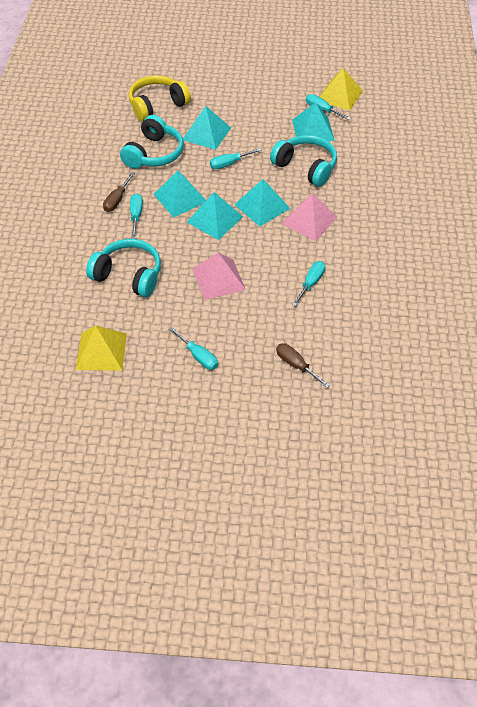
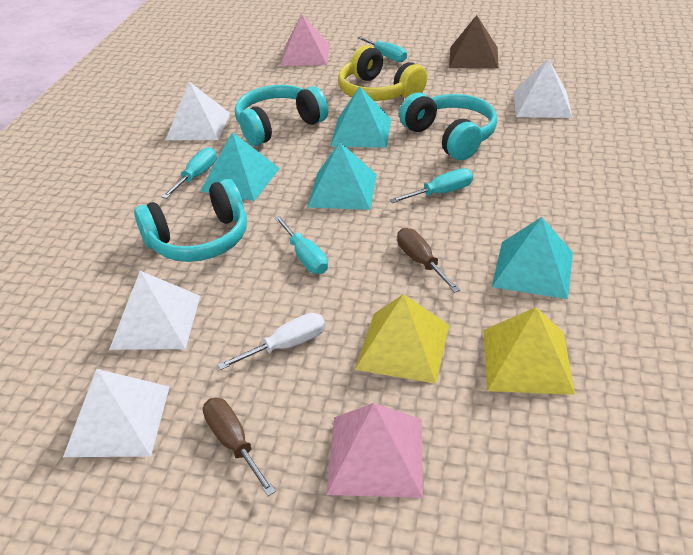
brown pyramid: 0 -> 1
turquoise pyramid: 5 -> 4
turquoise screwdriver: 5 -> 4
white pyramid: 0 -> 4
white screwdriver: 0 -> 1

